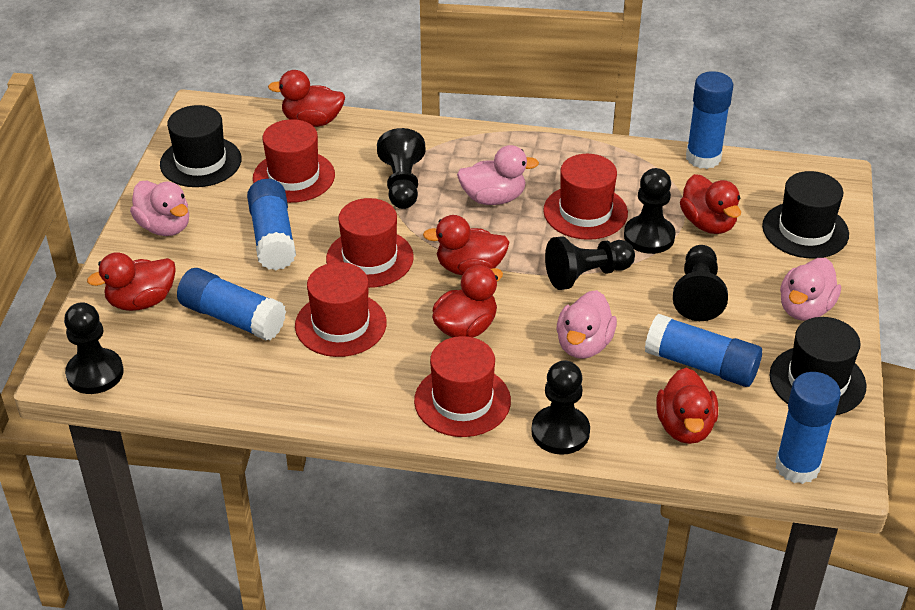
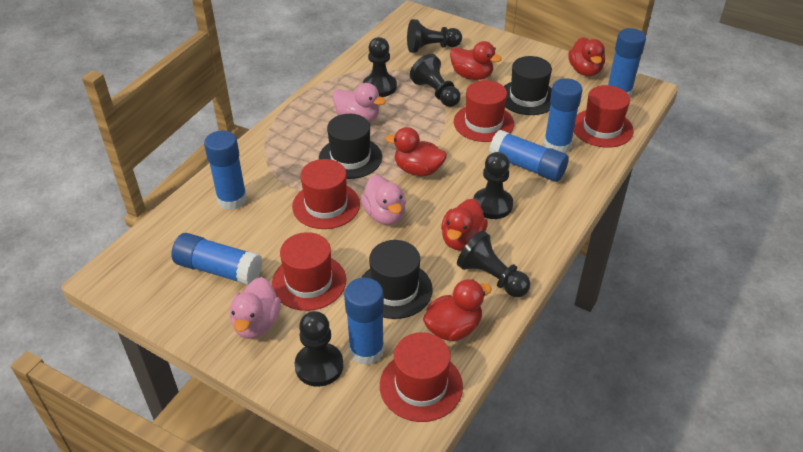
blue glue stick: 5 -> 6
pink duck: 4 -> 3
red duck: 6 -> 5

